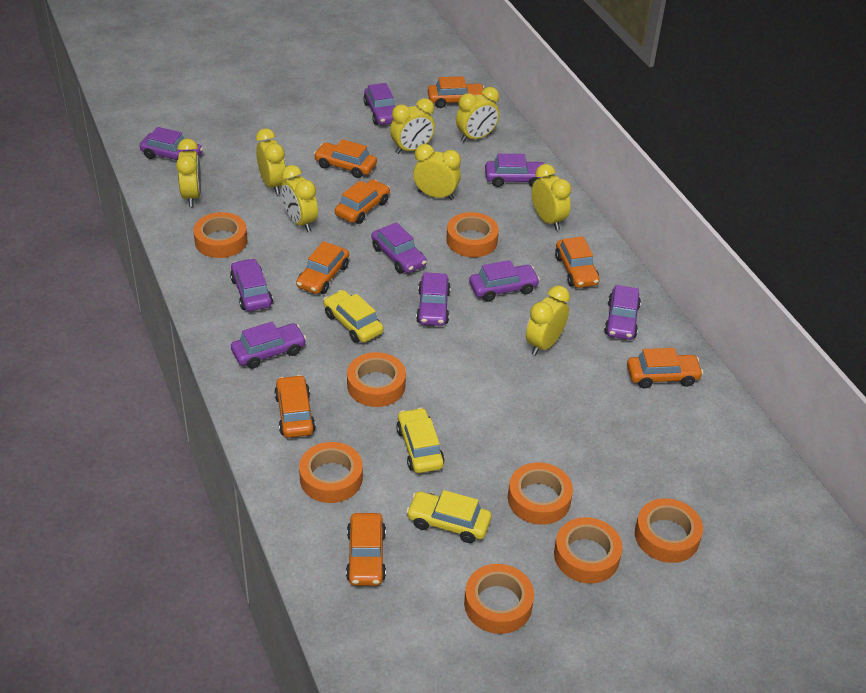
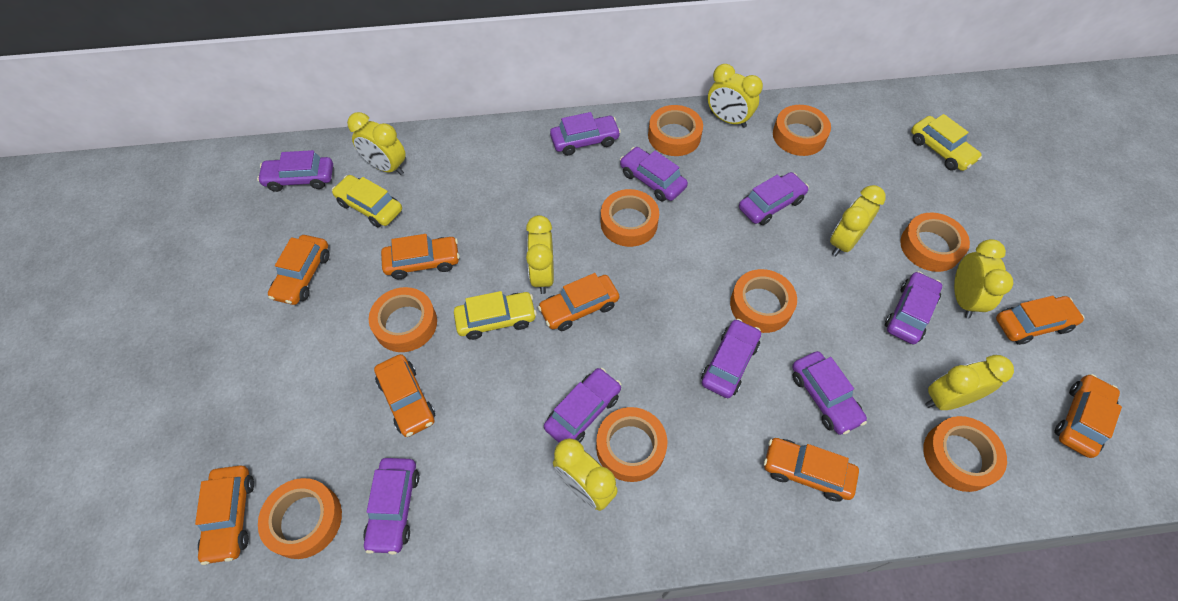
orange tape: 8 -> 9
yellow clock: 8 -> 7

